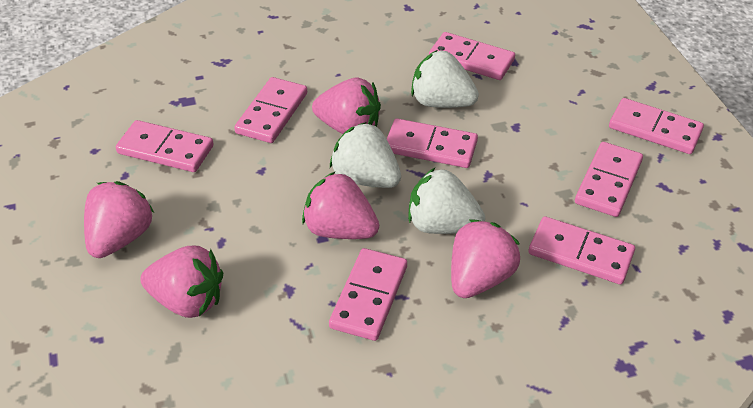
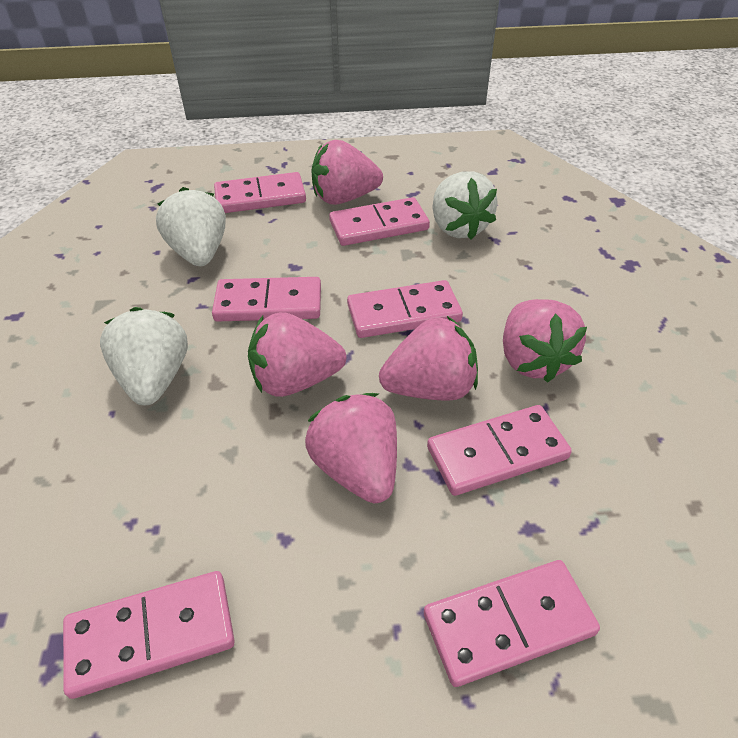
pink domino: 8 -> 7

